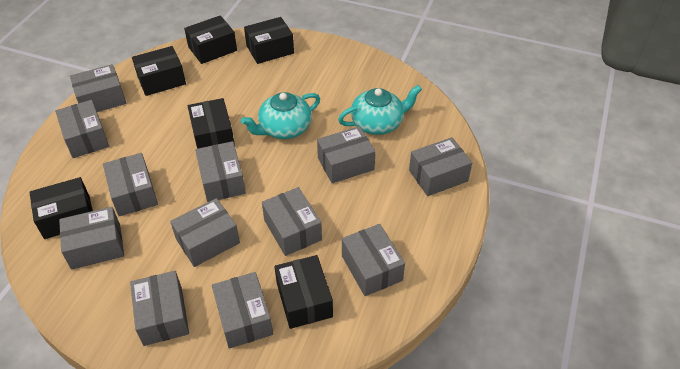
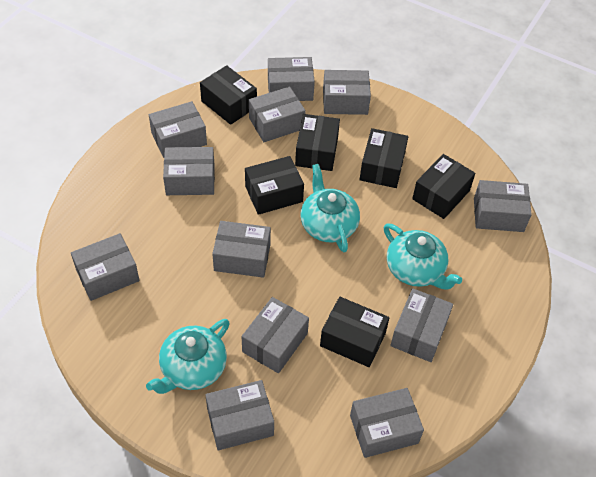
turquoise teapot: 2 -> 3

